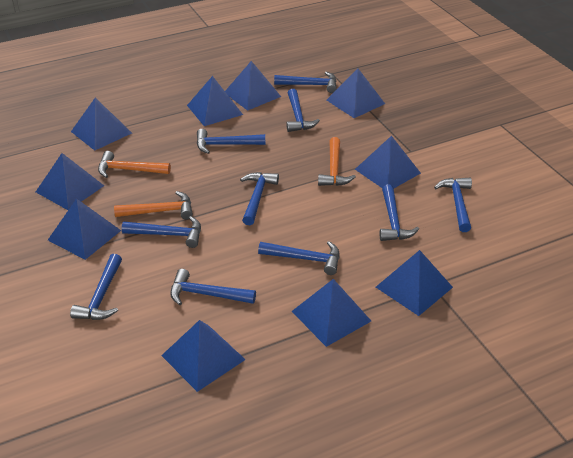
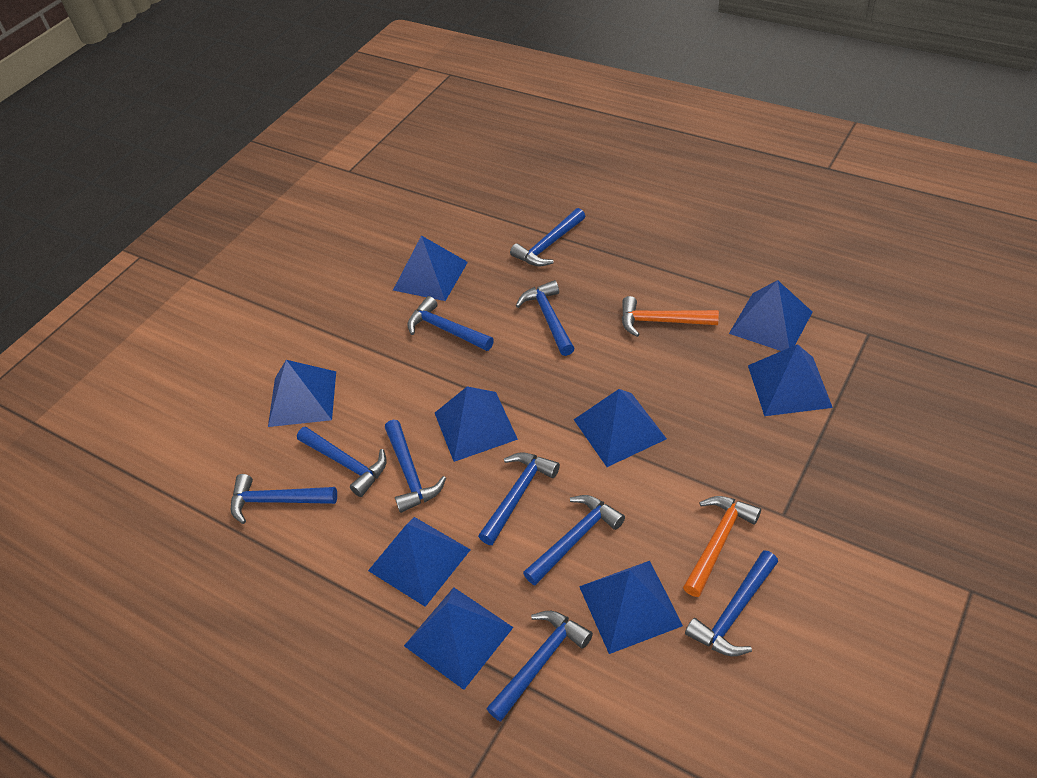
blue pyramid: 10 -> 9
orange hammer: 3 -> 2

